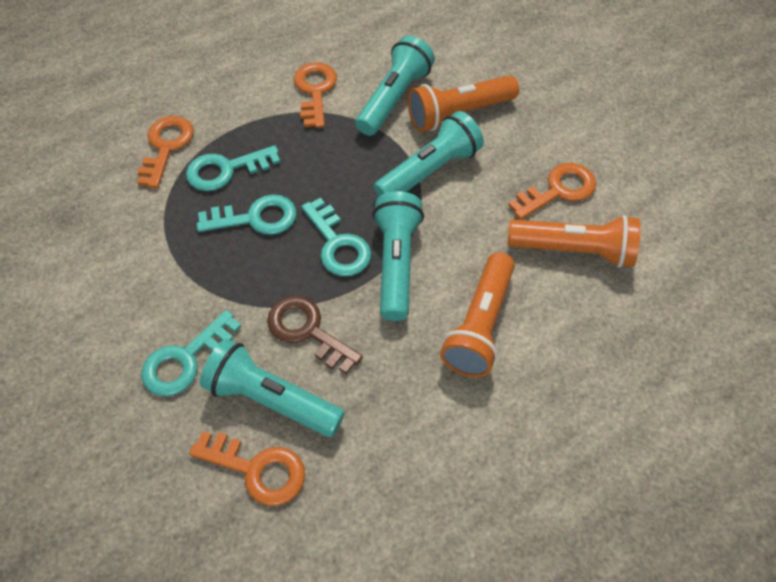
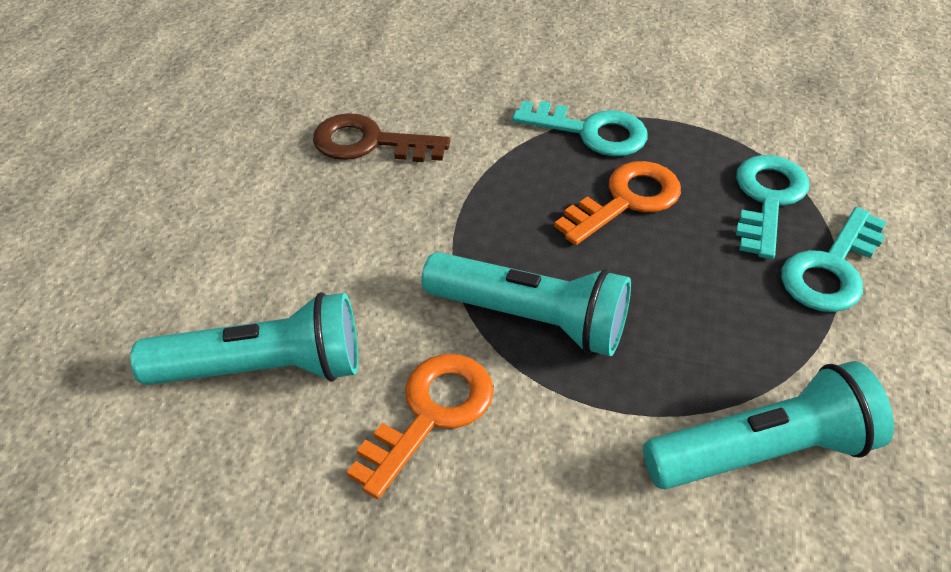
orange flashlight: 3 -> 0
orange key: 4 -> 2
turquoise flashlight: 4 -> 3
turquoise key: 4 -> 3

